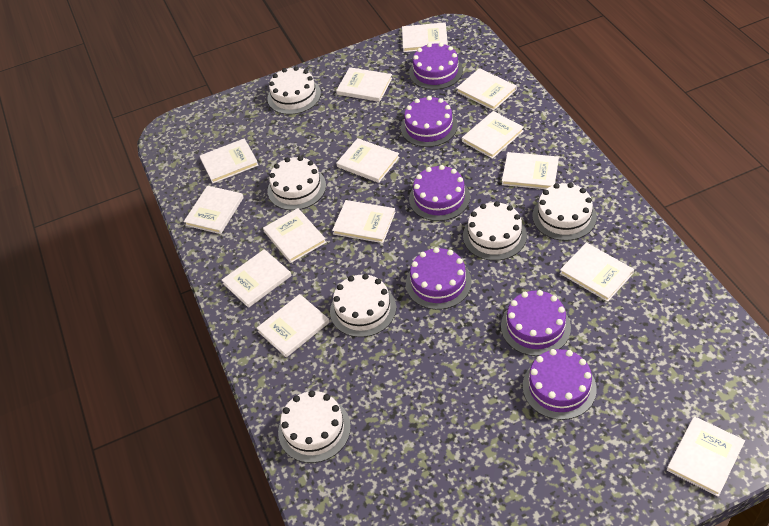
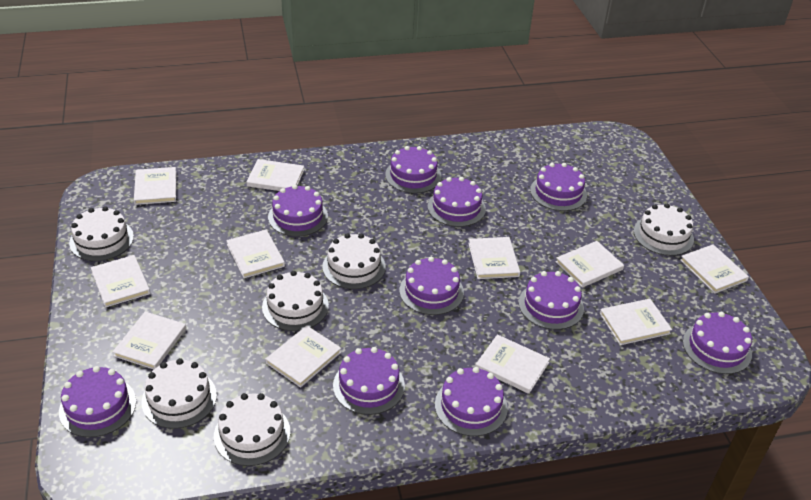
purple cake: 6 -> 10
white book: 14 -> 11

